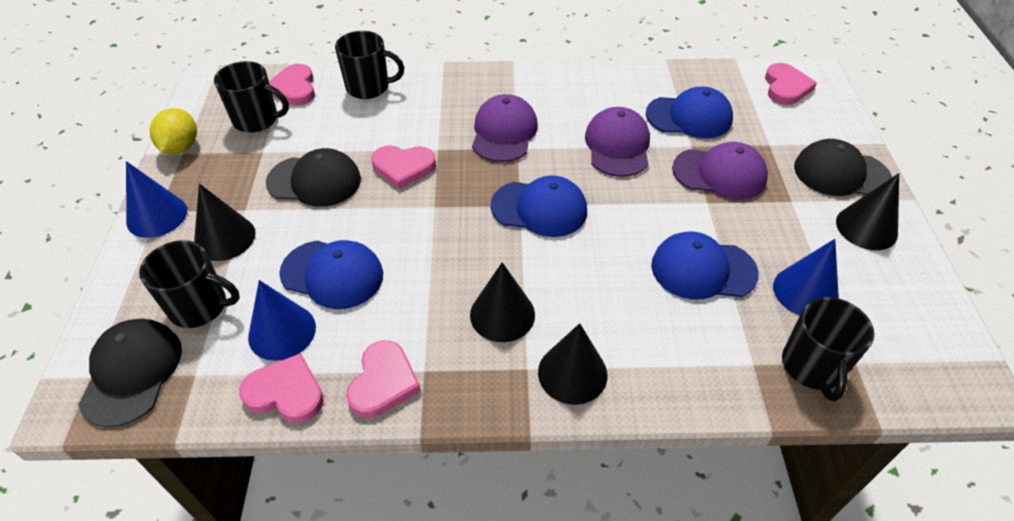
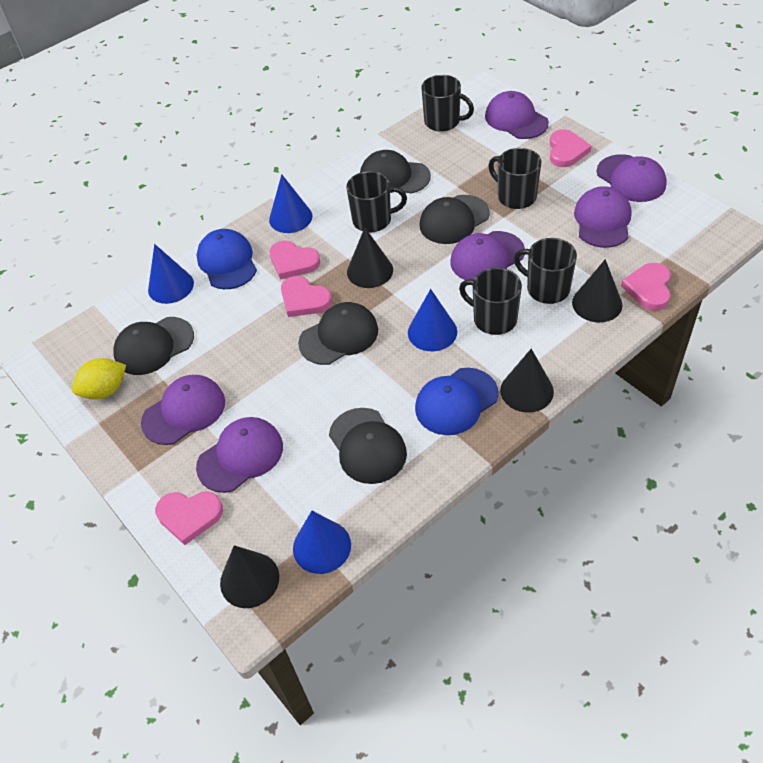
black cap: 3 -> 5
black mug: 4 -> 5
blue cap: 4 -> 2
blue cone: 3 -> 4
purple cap: 3 -> 6

